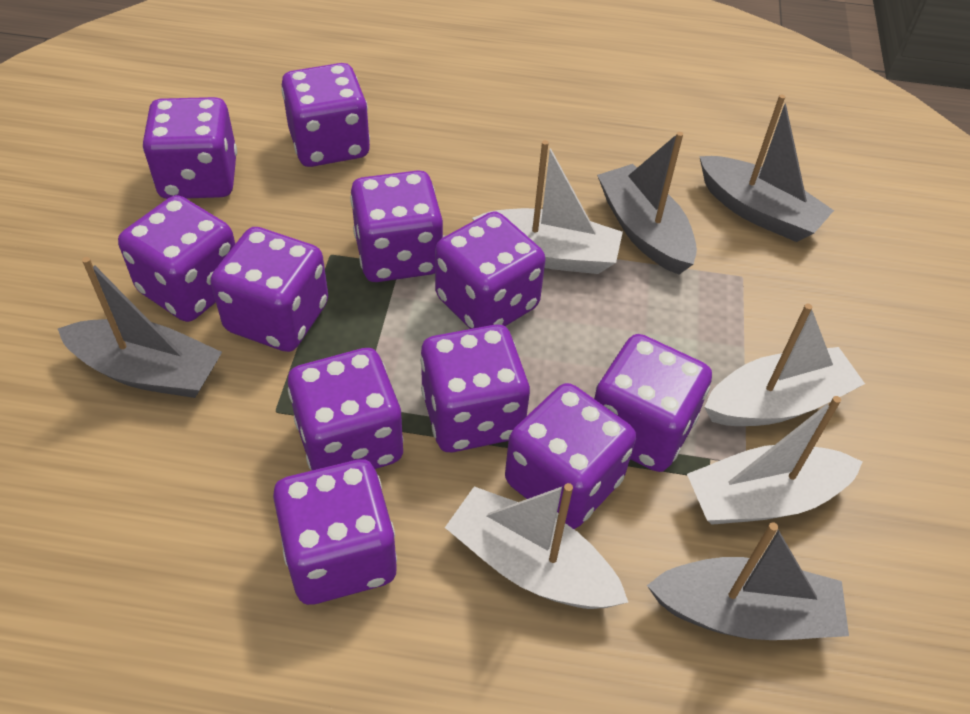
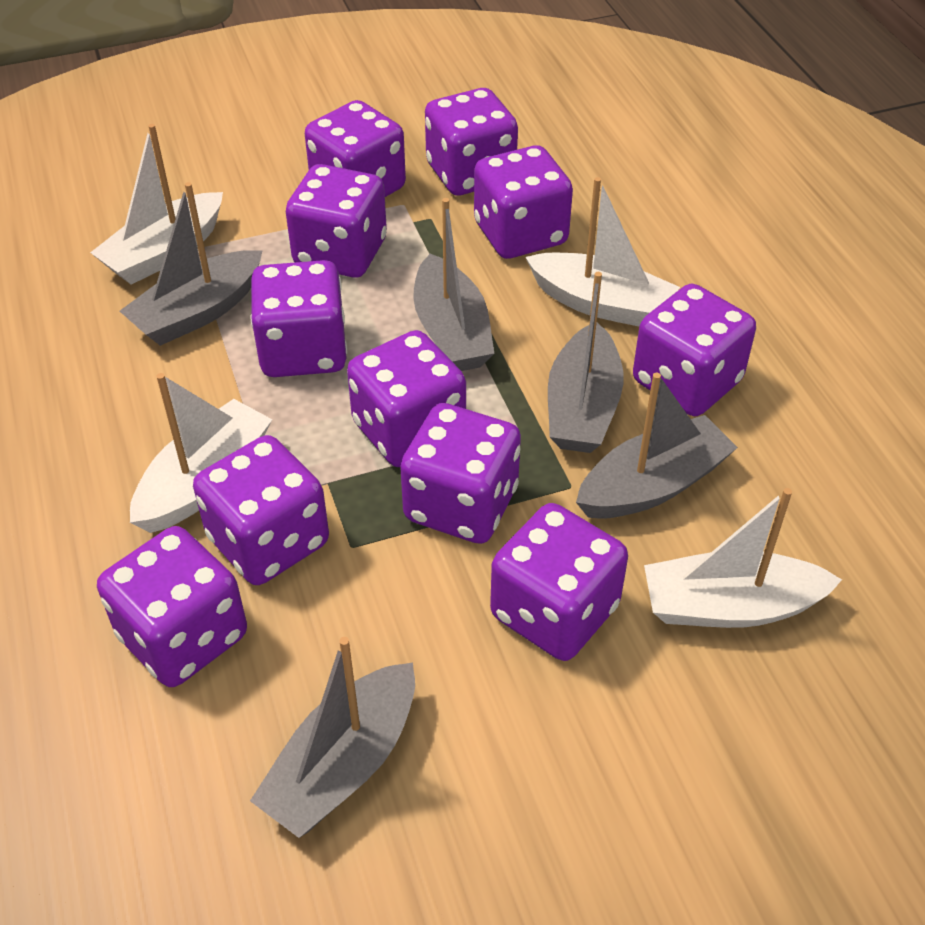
grey boat: 4 -> 5

